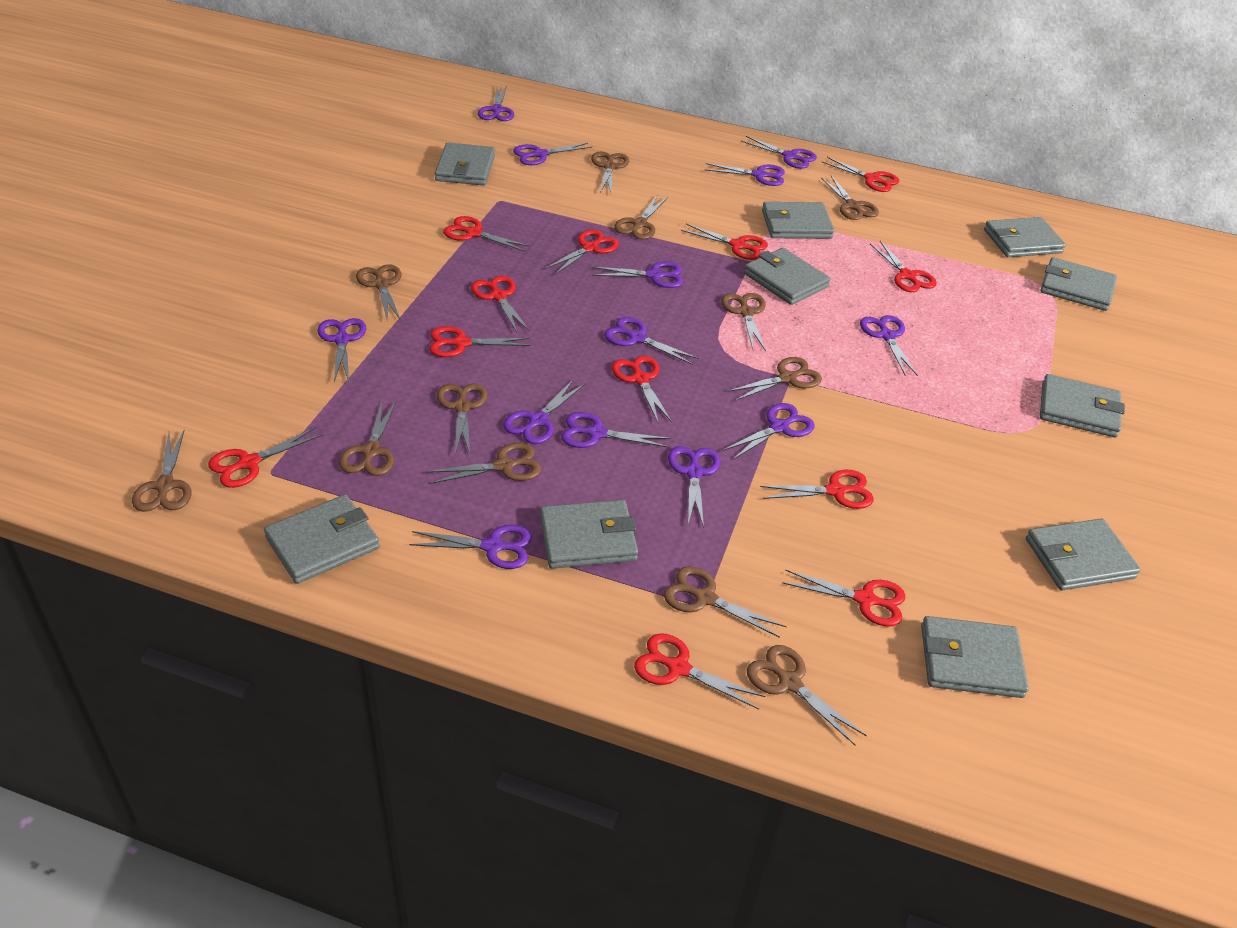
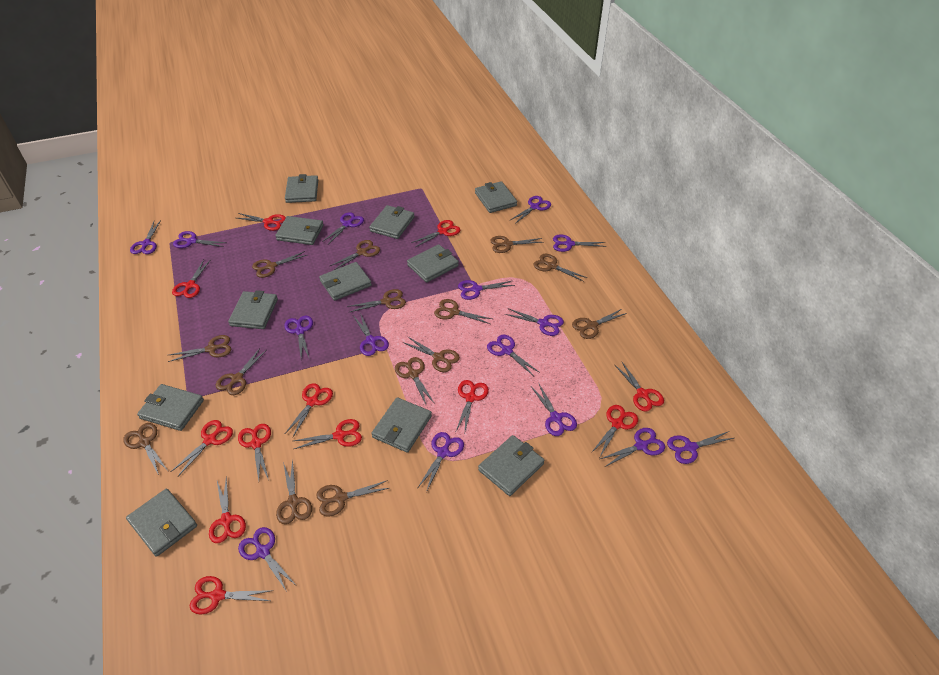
brown scissors: 12 -> 14
grey wallet: 10 -> 11
purple scissors: 13 -> 15

